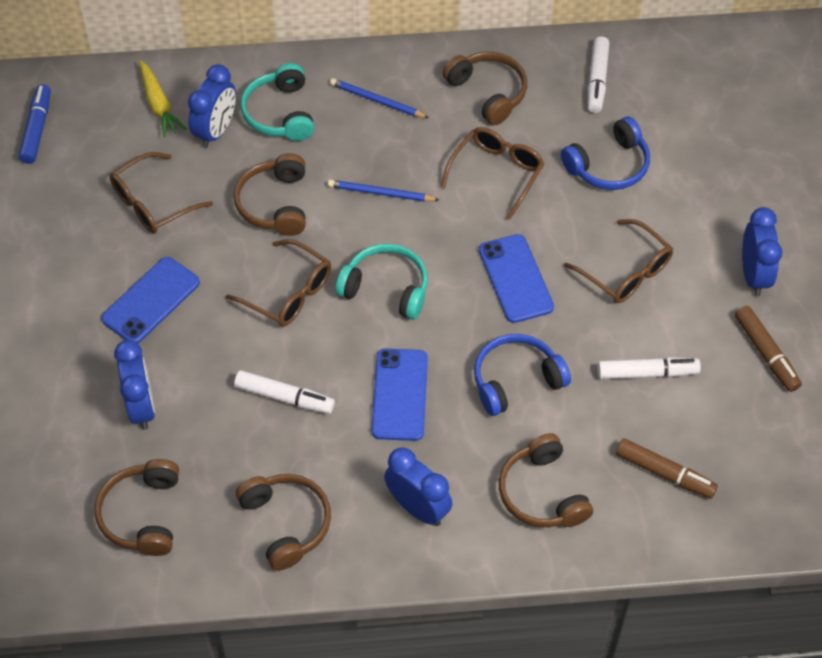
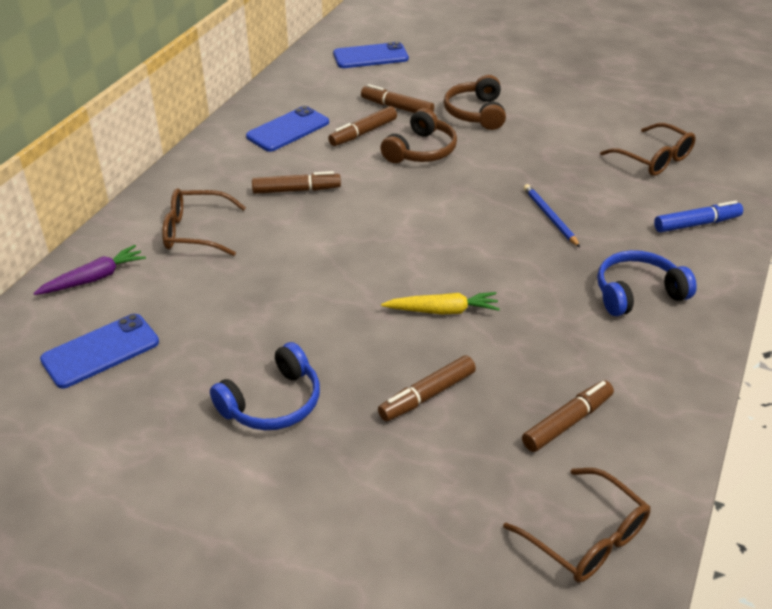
blue clock: 4 -> 0
blue pencil: 2 -> 1
brown glasses: 4 -> 3
brown headphones: 5 -> 2
brown marker: 2 -> 5
purple carrot: 0 -> 1
turquoise headphones: 2 -> 0
white marker: 3 -> 0

